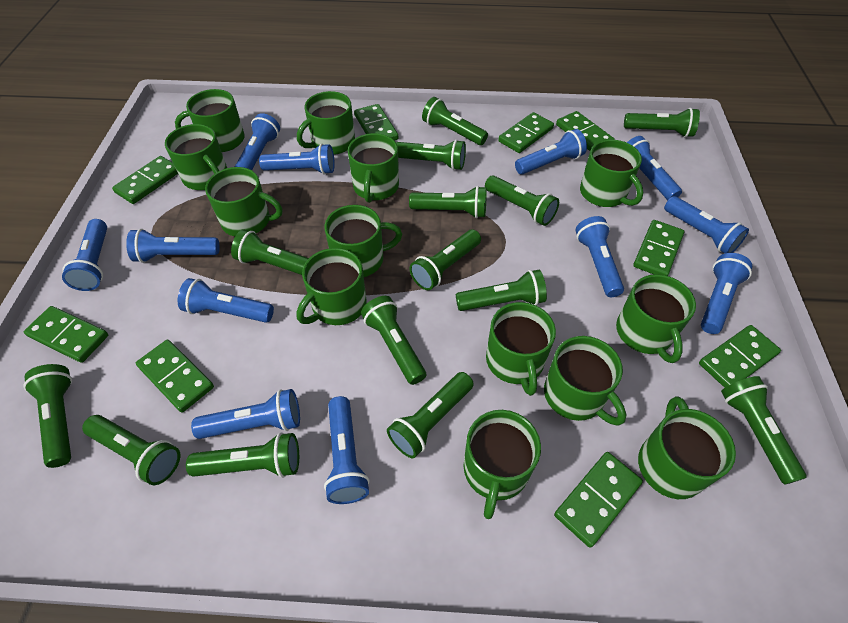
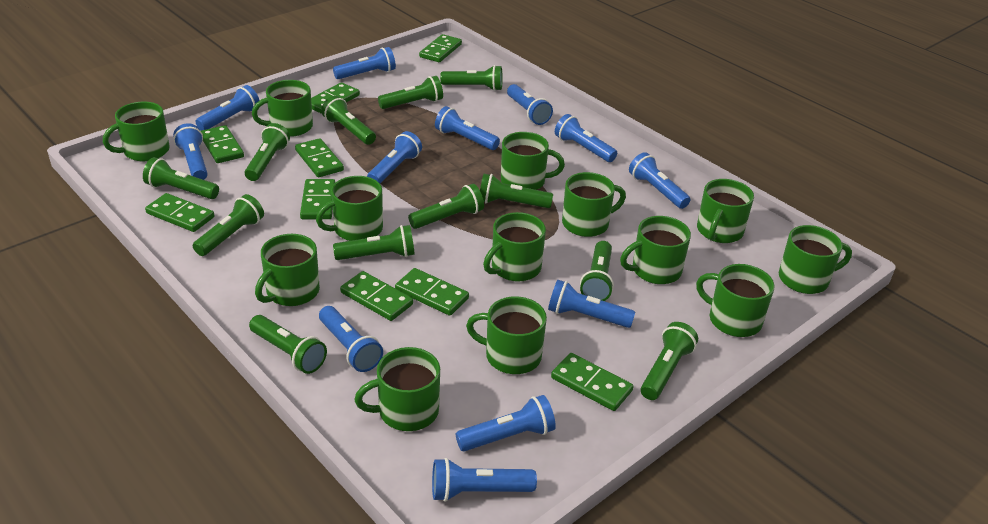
green flashlight: 14 -> 12

